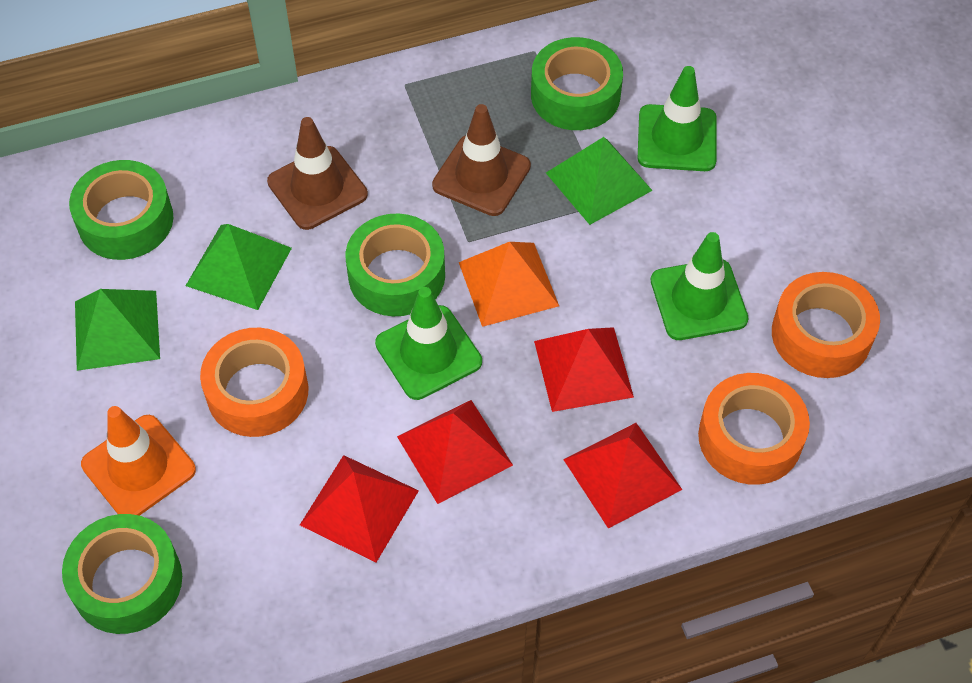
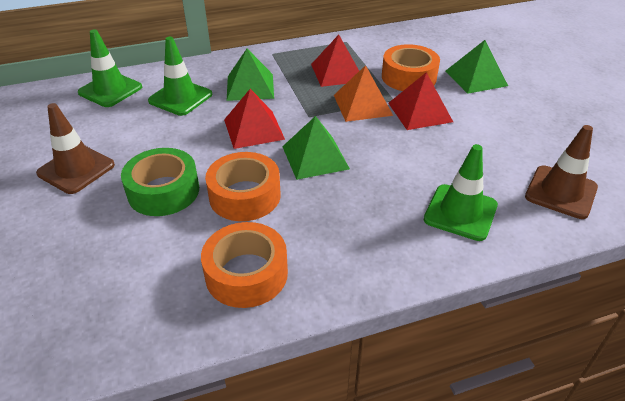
green tape: 4 -> 1
orange traffic cone: 1 -> 0
red pyramid: 4 -> 3

